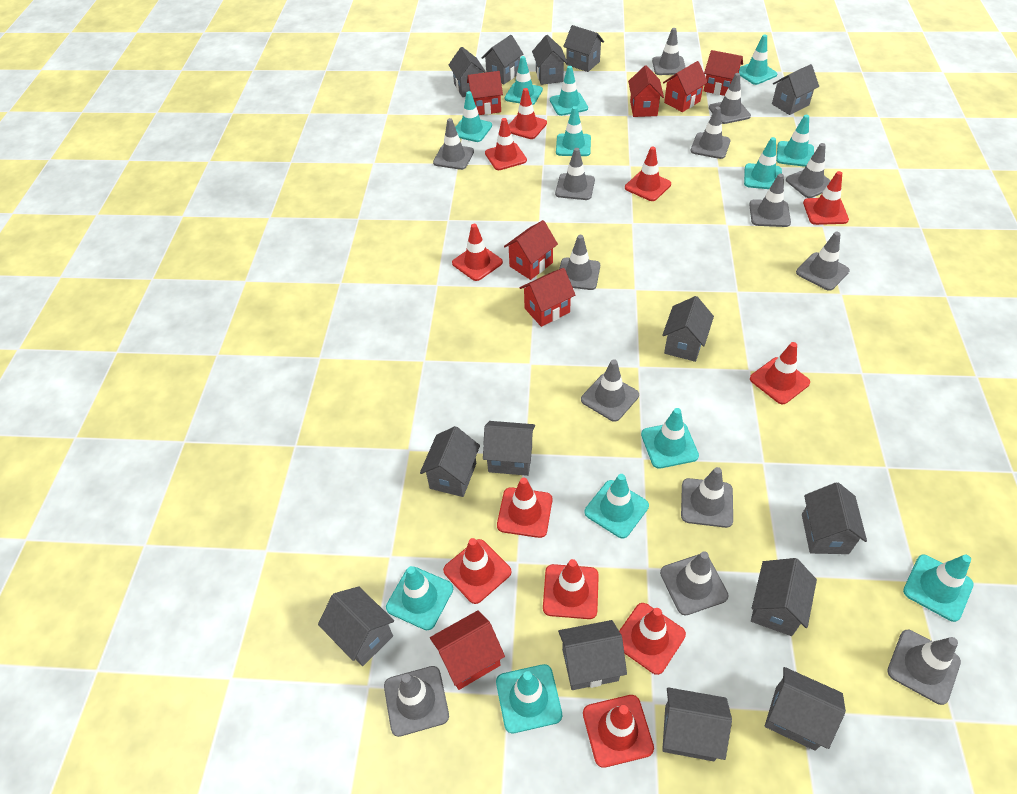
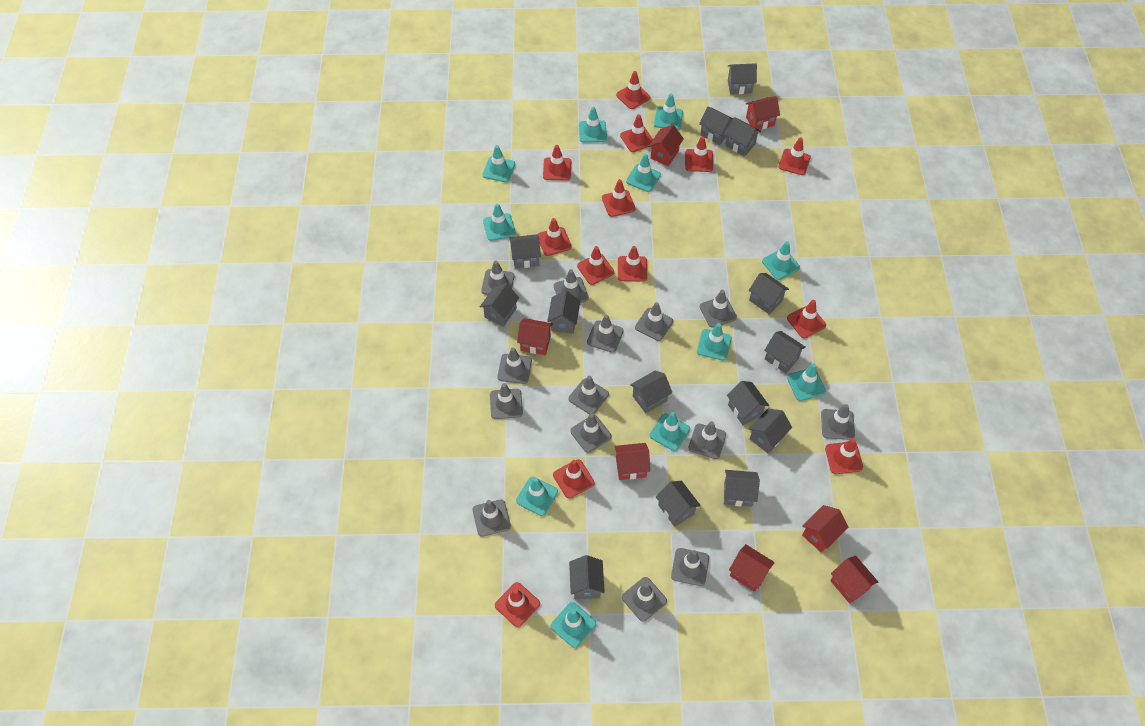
red traffic cone: 11 -> 13
turquoise traffic cone: 12 -> 11

